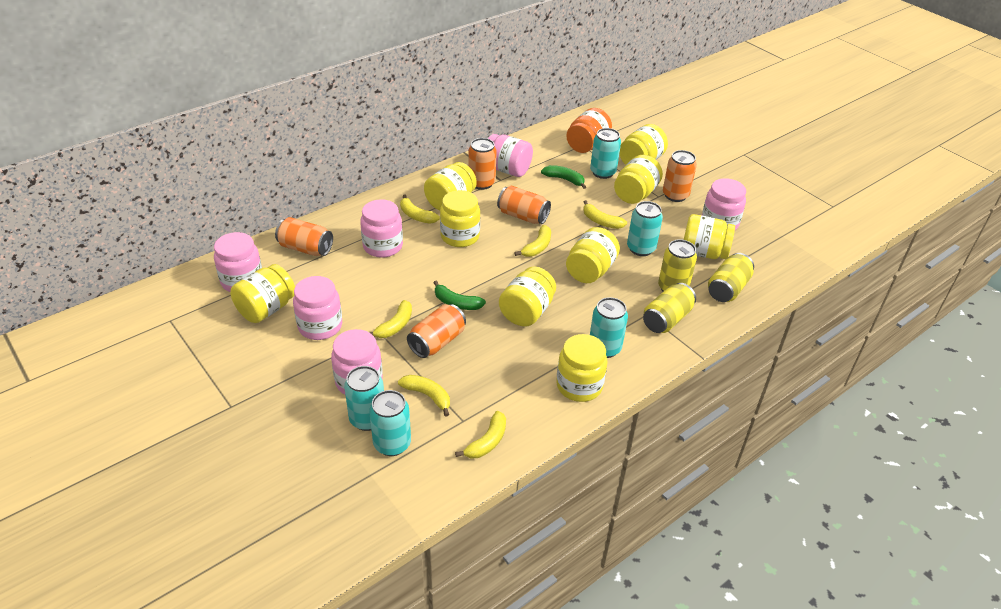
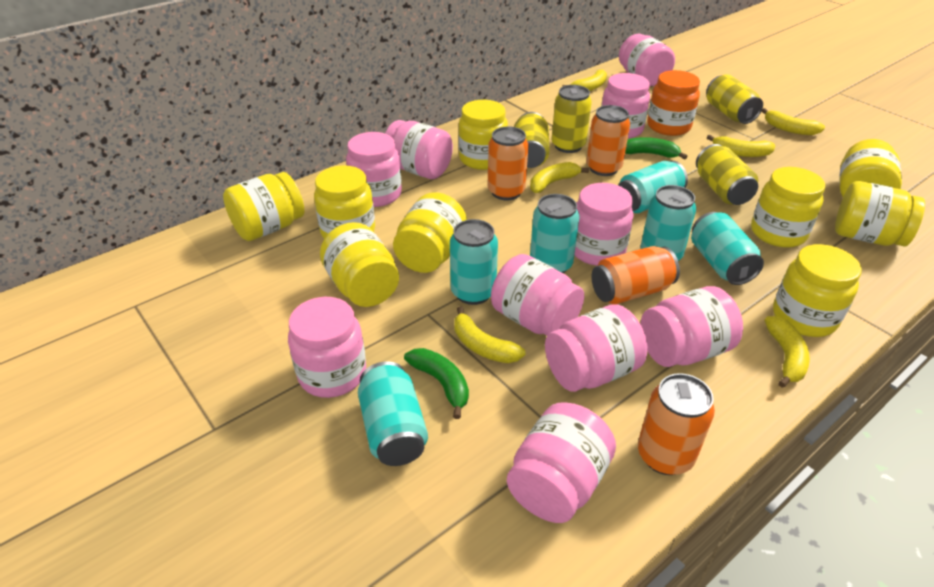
orange can: 5 -> 4
pink jar: 6 -> 10
turquoise can: 5 -> 6
yellow can: 3 -> 4

